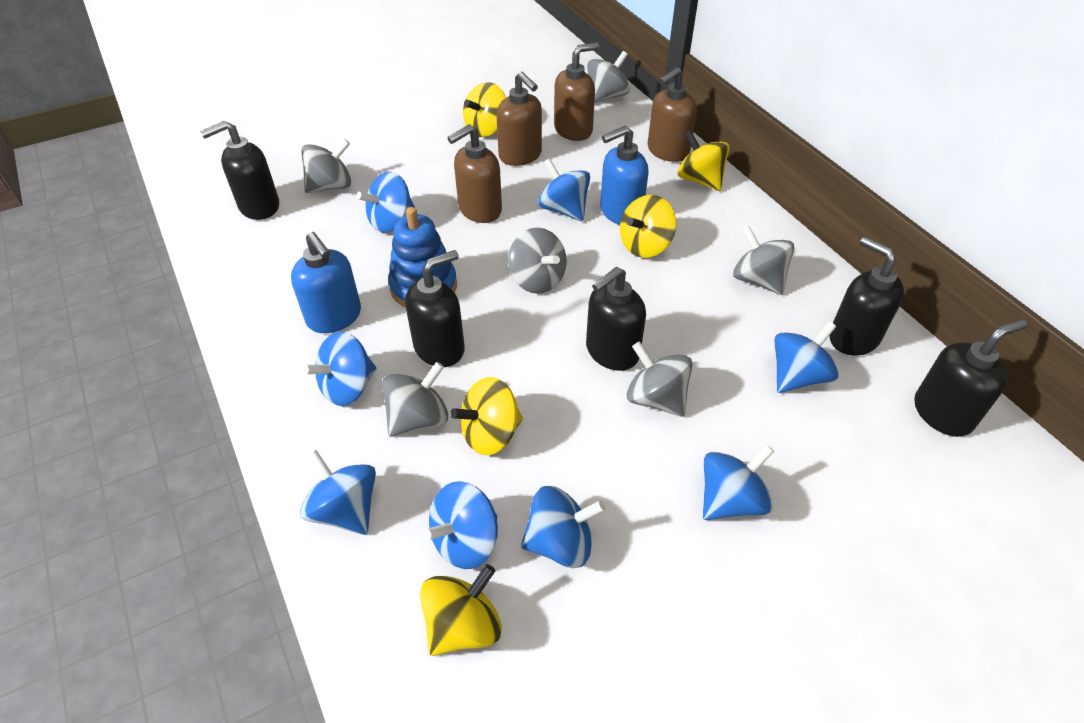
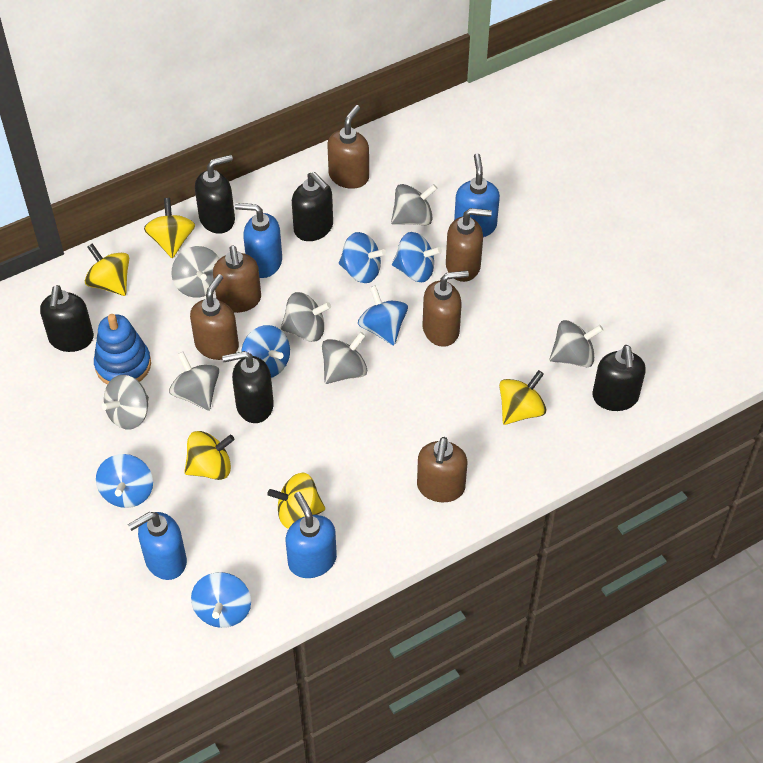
blue soap dispenser: 2 -> 4
blue spinning top: 8 -> 6
brown soap dispenser: 4 -> 6
grey spinning top: 6 -> 7

